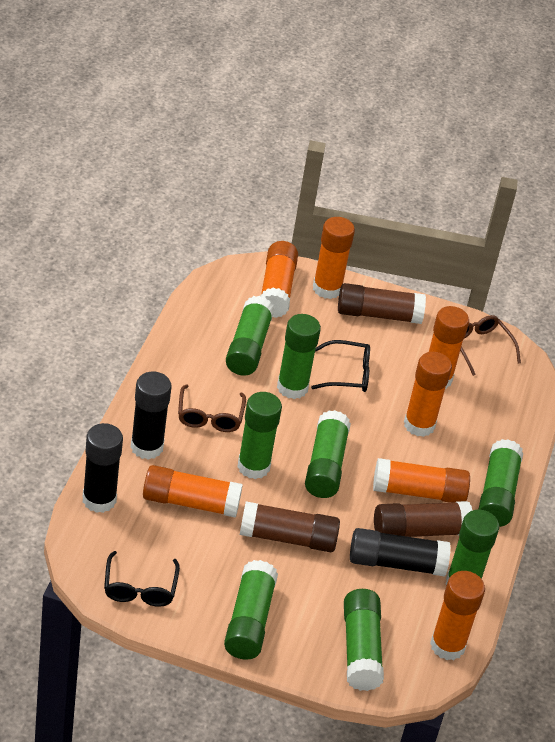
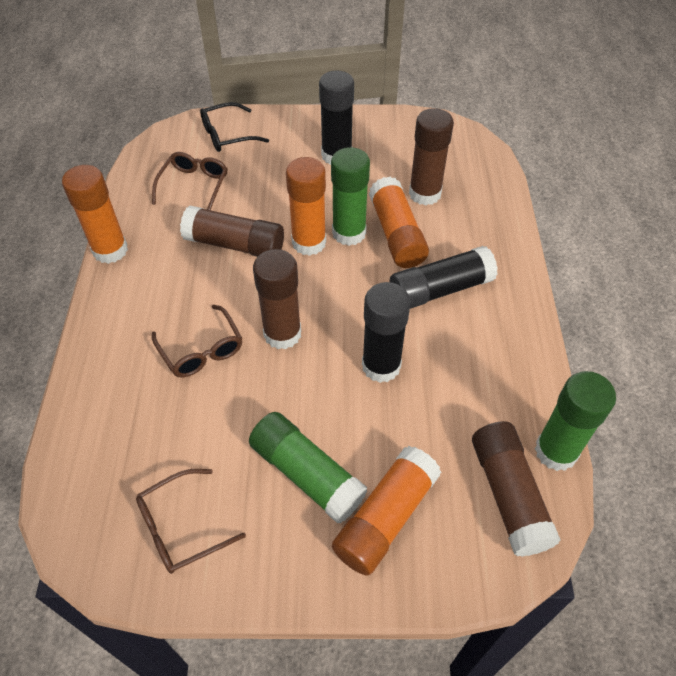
black glasses: 2 -> 1
brown glasses: 2 -> 3
brown glue stick: 3 -> 4
green glue stick: 8 -> 3
orange glue stick: 7 -> 4

